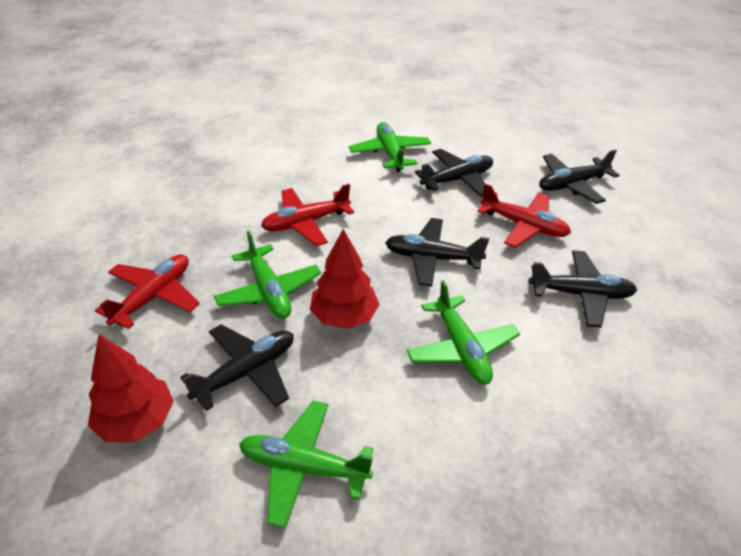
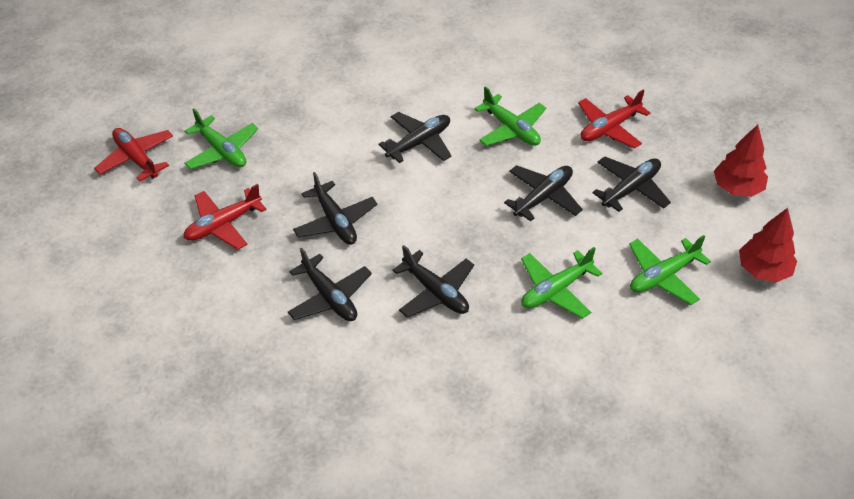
black plane: 5 -> 6

